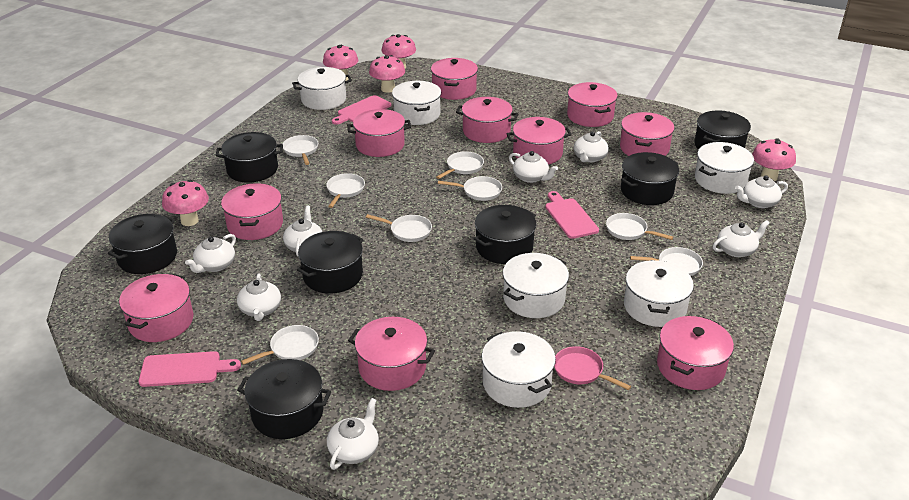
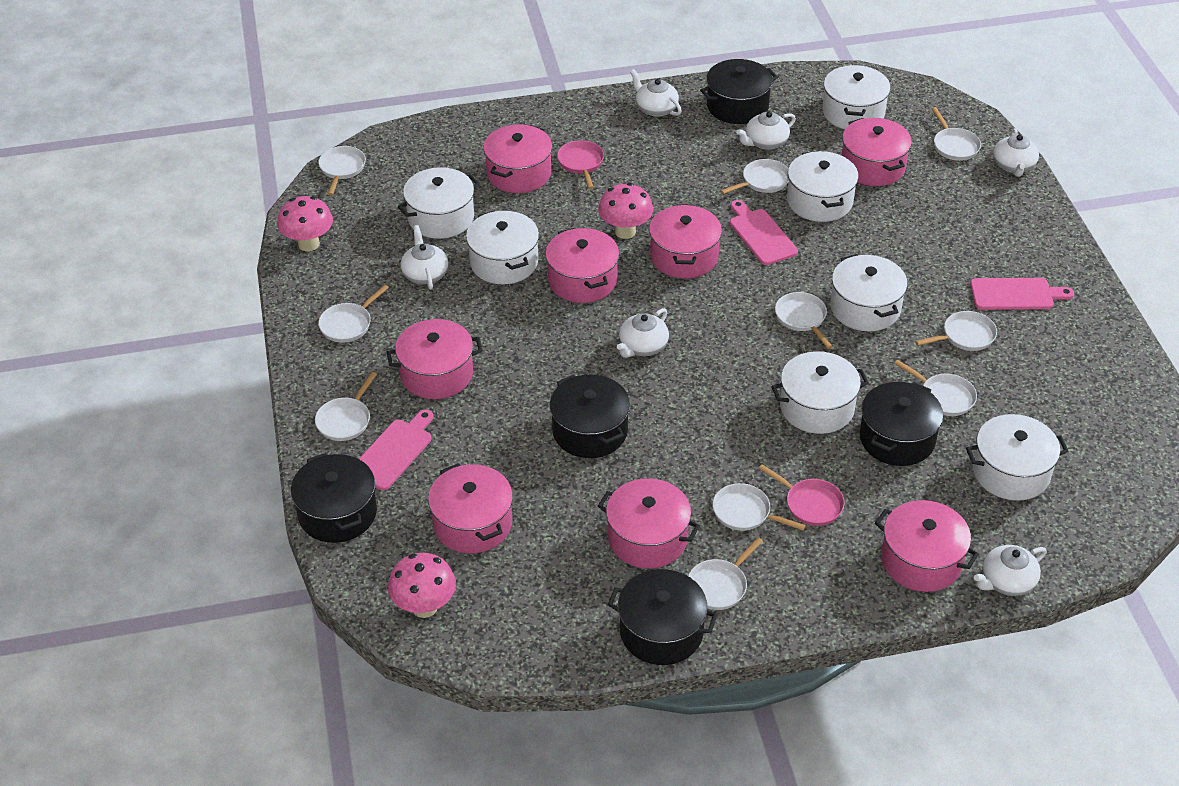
black pot: 7 -> 5
pink mushroom: 5 -> 3
pink pan: 1 -> 2
pink pot: 10 -> 8
white pan: 8 -> 10
white pot: 6 -> 7
white teapot: 8 -> 6

